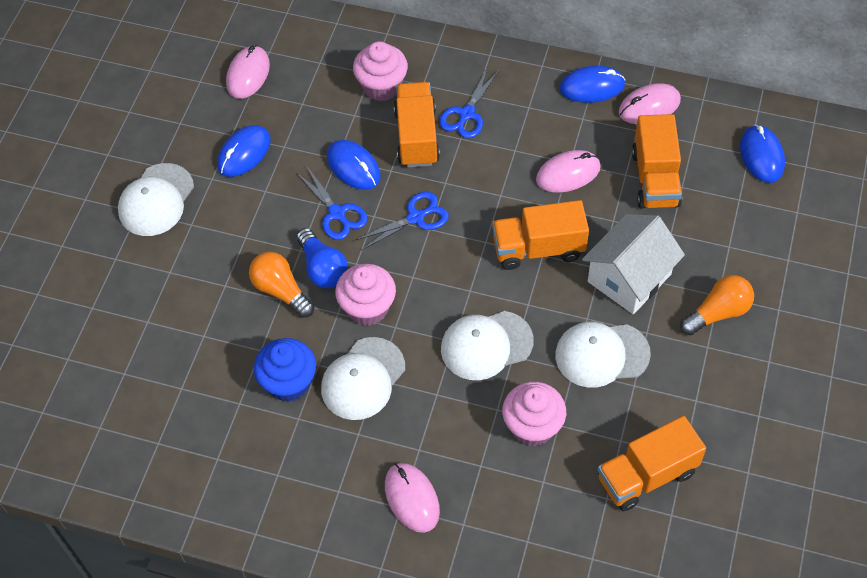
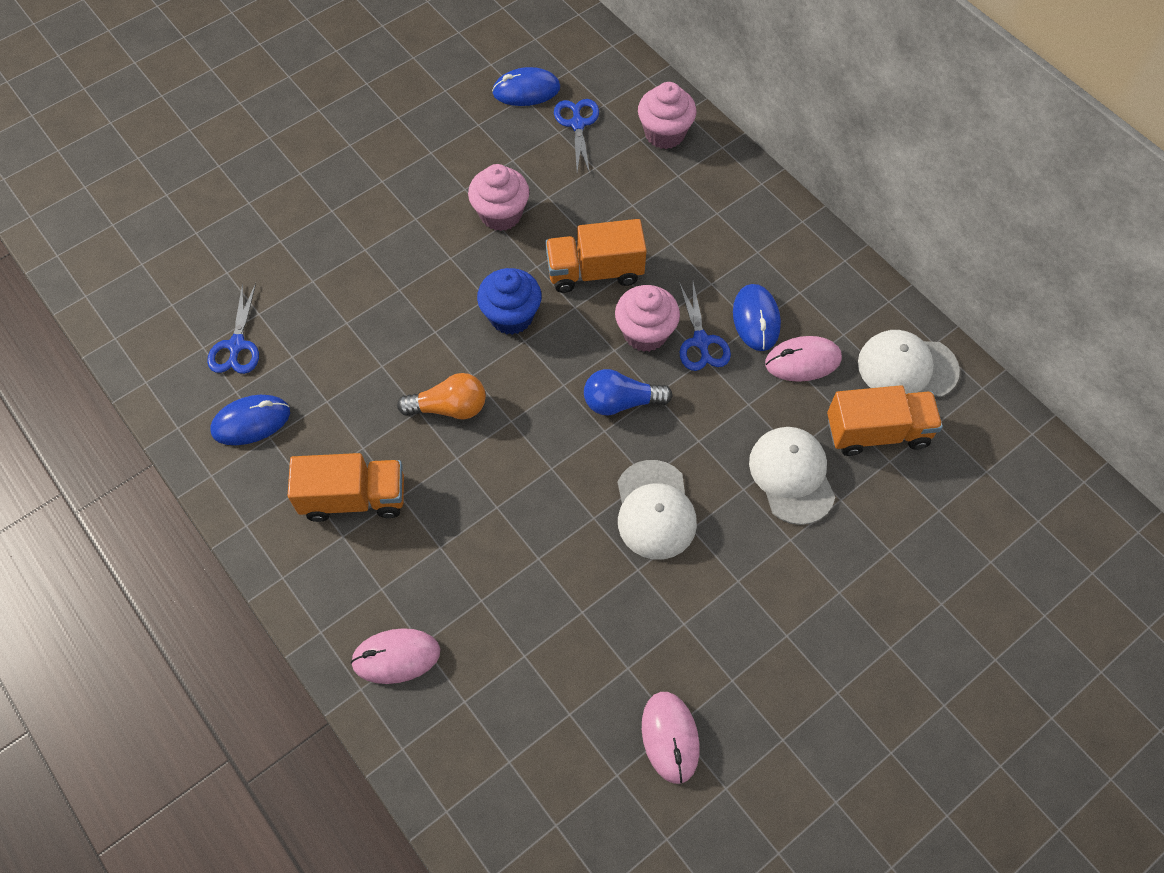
blue mouse: 4 -> 3
orange light bulb: 2 -> 1
orange truck: 4 -> 3
pink mouse: 4 -> 3
white cap: 4 -> 3
white house: 1 -> 0

